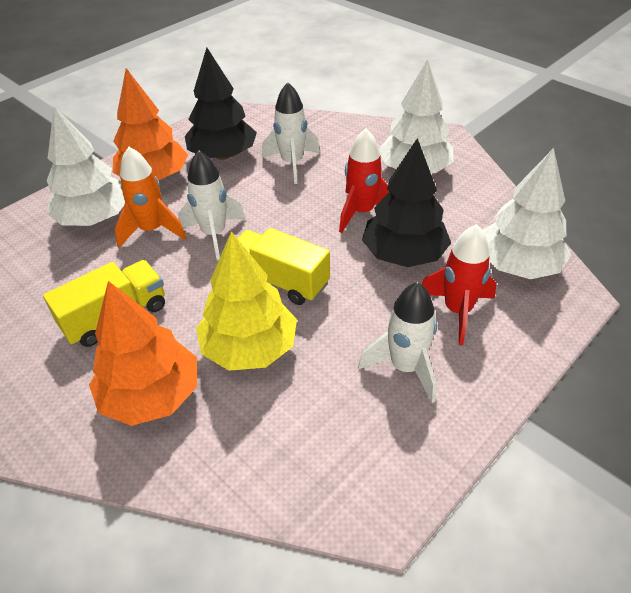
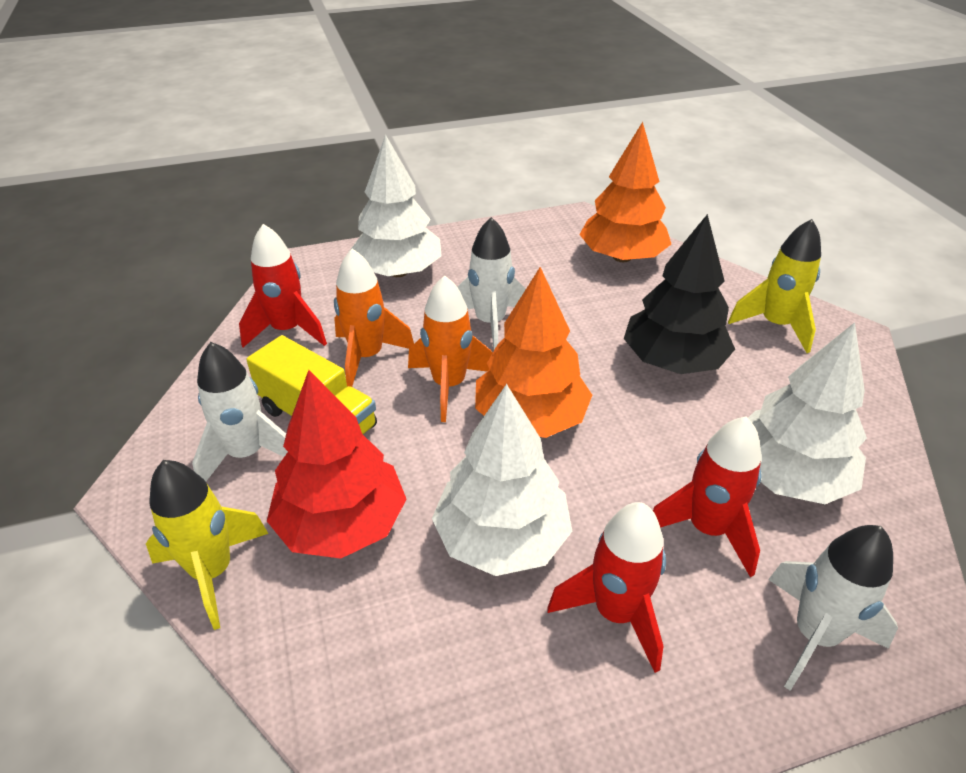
black tree: 2 -> 1
orange rocket: 1 -> 2
red rocket: 2 -> 3
red tree: 0 -> 1
yellow rocket: 0 -> 2
yellow tree: 1 -> 0
yellow truck: 2 -> 1

